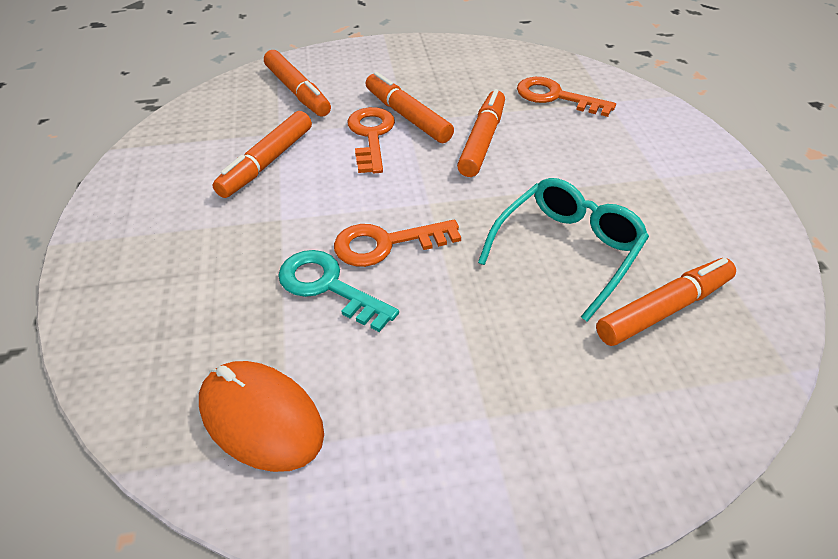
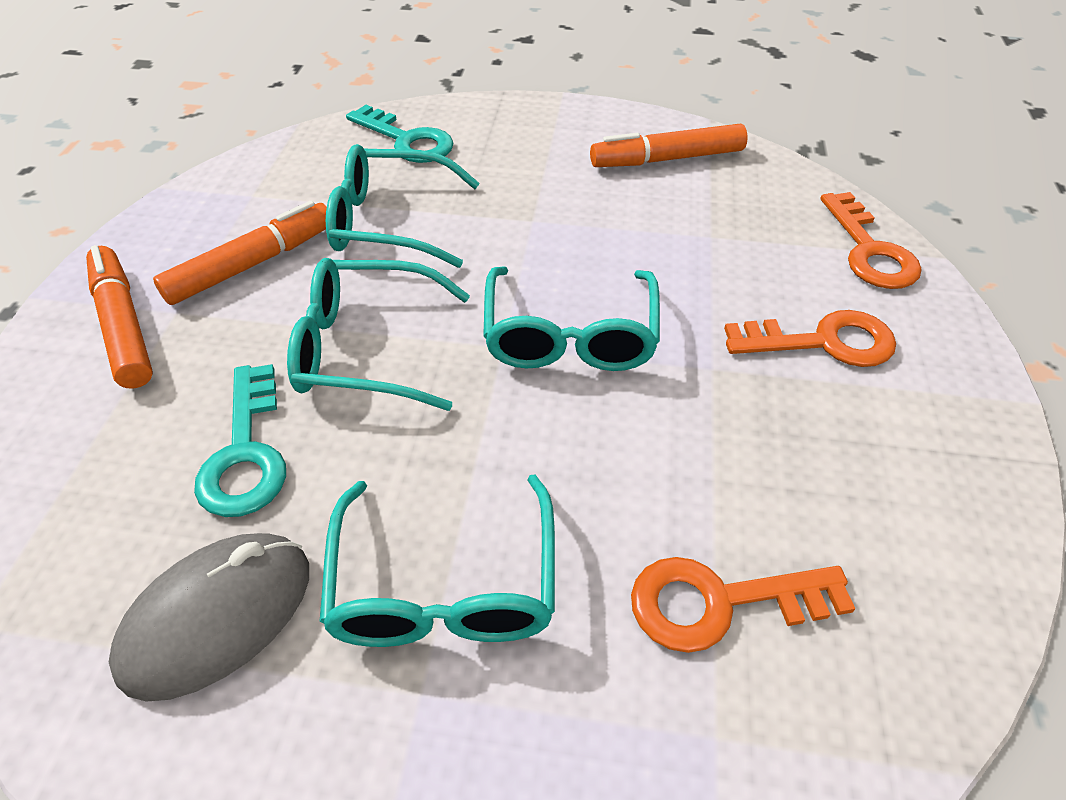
grey mouse: 0 -> 1
orange marker: 5 -> 3
orange mouse: 1 -> 0
turquoise glasses: 1 -> 4
turquoise key: 1 -> 2

